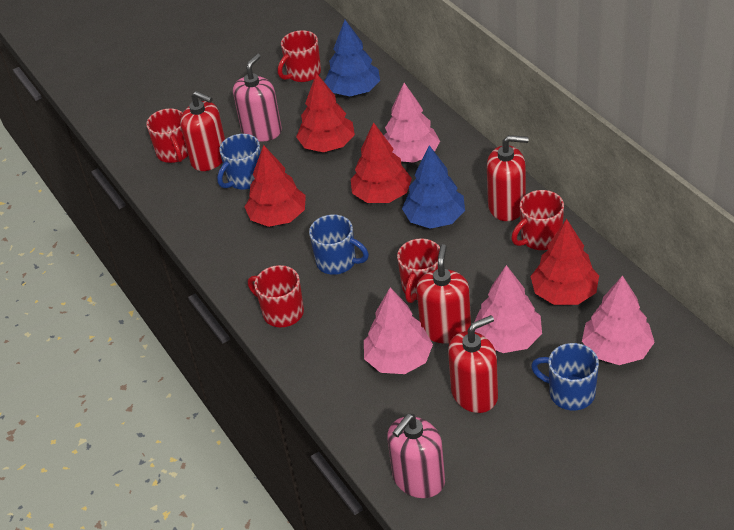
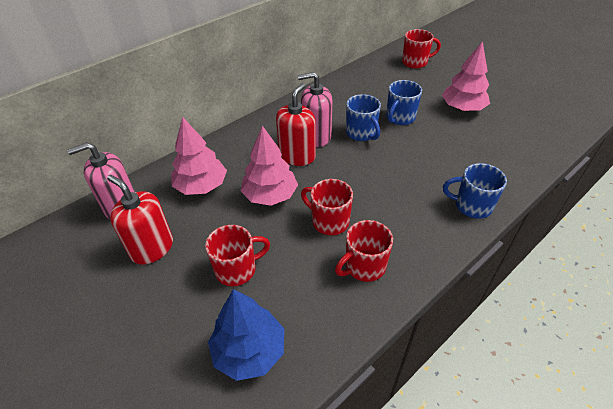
blue tree: 2 -> 1
pink tree: 4 -> 3
red mug: 5 -> 4
red soap dispenser: 4 -> 2
red tree: 4 -> 0

